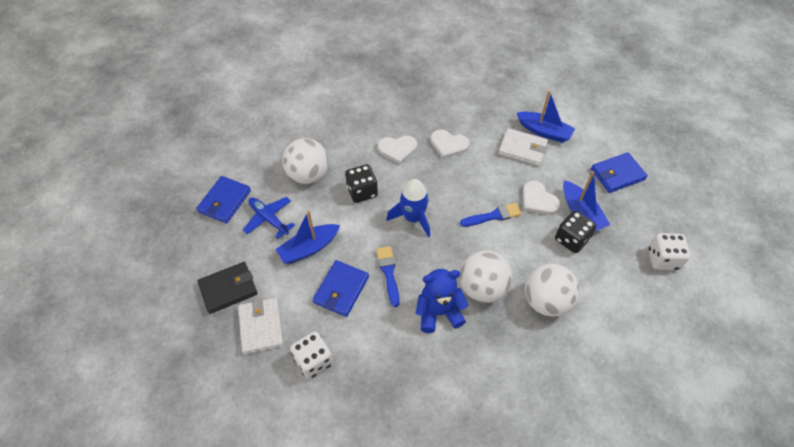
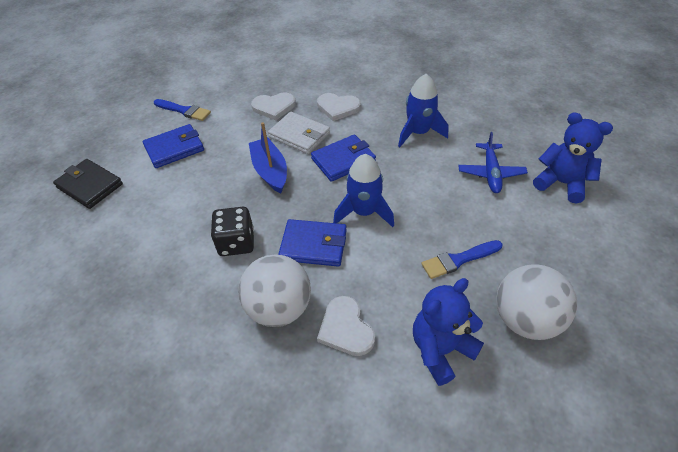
black dice: 2 -> 1
blue boat: 3 -> 1
blue rocket: 1 -> 2
blue teddy bear: 1 -> 2
white ball: 3 -> 2
white dice: 2 -> 0
white wallet: 2 -> 1

